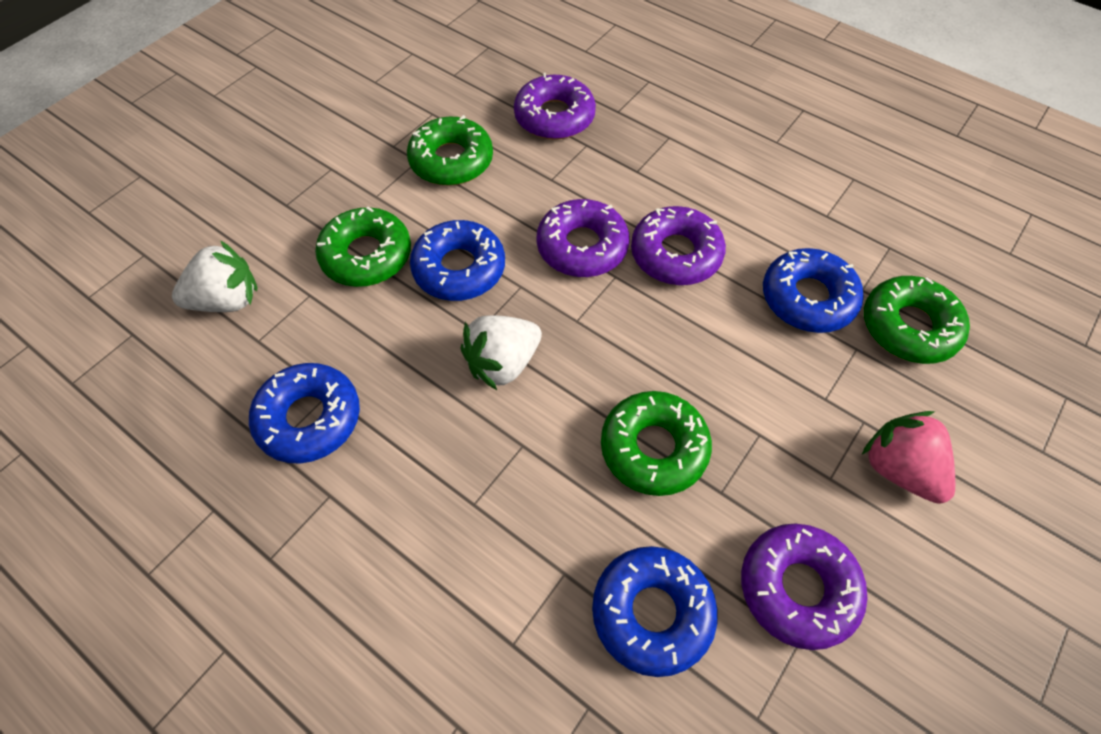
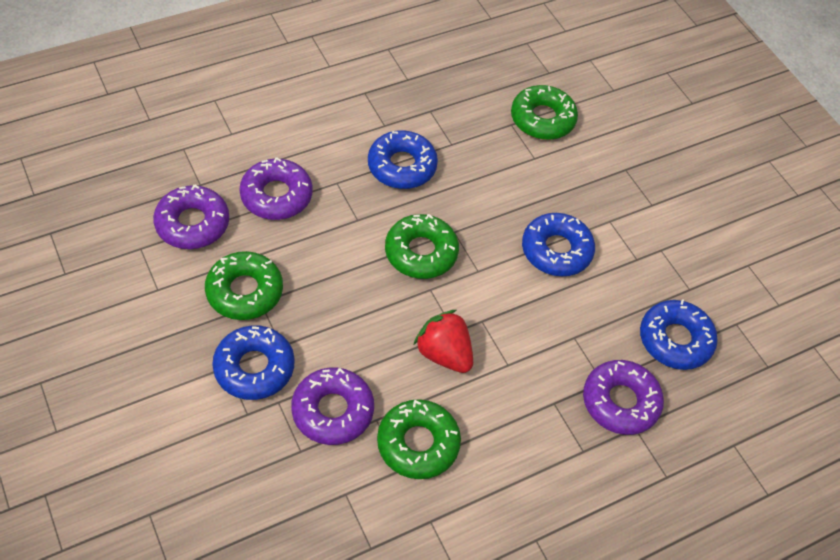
pink strawberry: 1 -> 0
red strawberry: 0 -> 1
white strawberry: 2 -> 0

